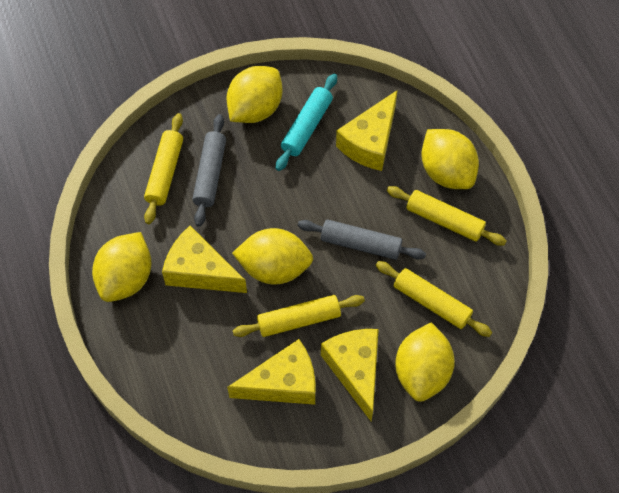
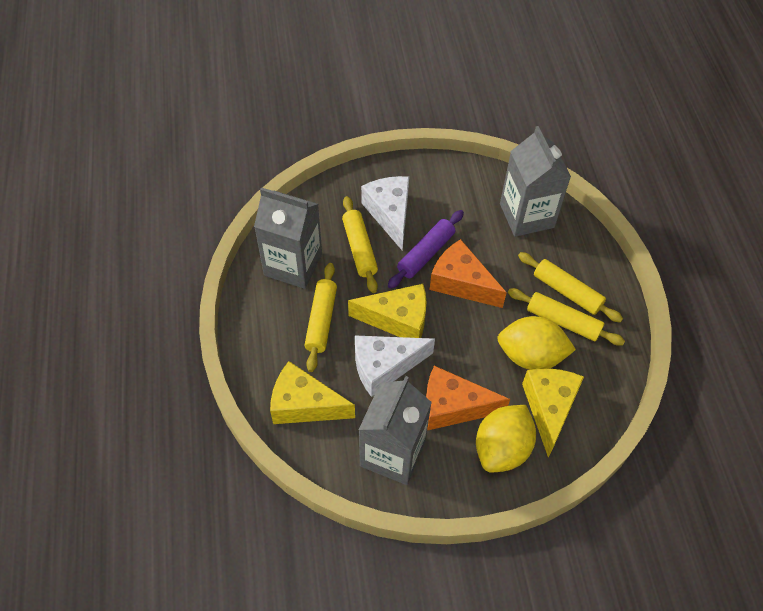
grey carton: 0 -> 3
grey rolling pin: 2 -> 0
orange cheese: 0 -> 2
purple rolling pin: 0 -> 1
turquoise rolling pin: 1 -> 0
white cheese: 0 -> 2
yellow cheese: 4 -> 3
yellow lemon: 5 -> 2

